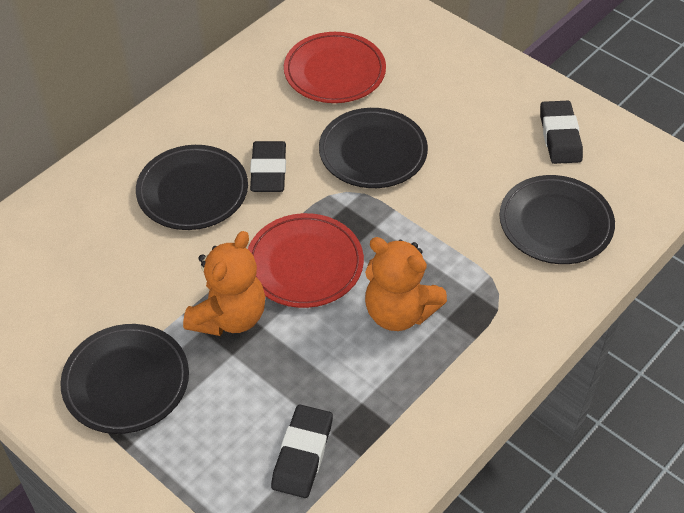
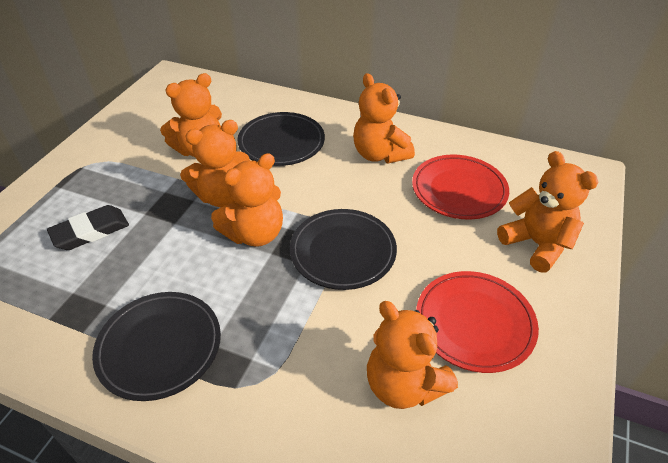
black eraser: 3 -> 1
black plate: 4 -> 3
orange teddy bear: 2 -> 6

